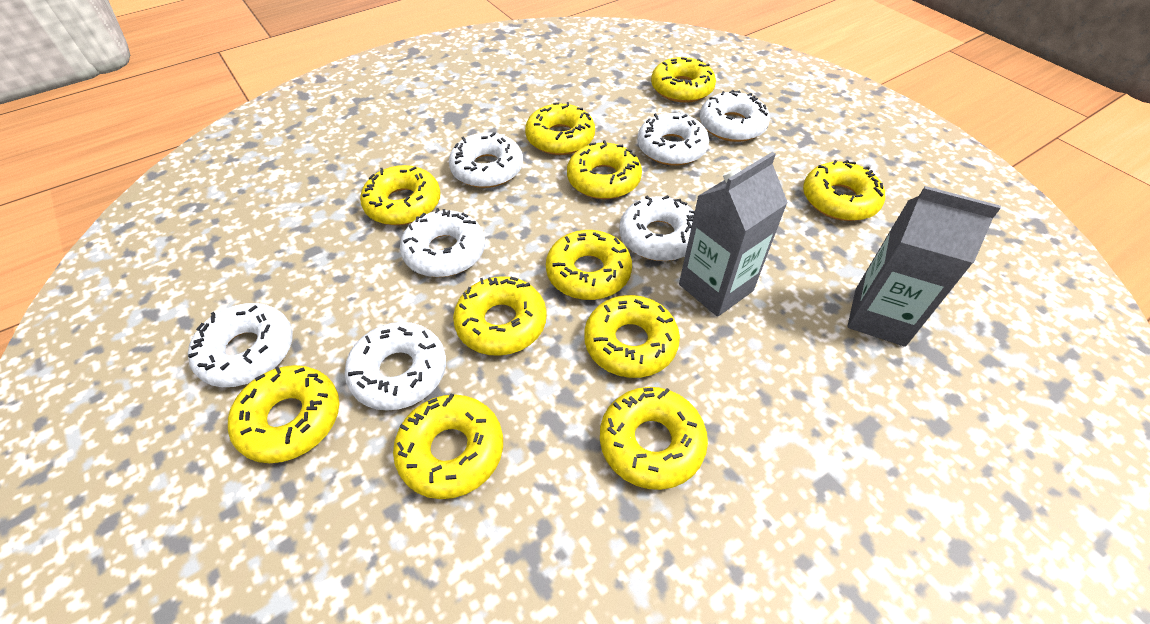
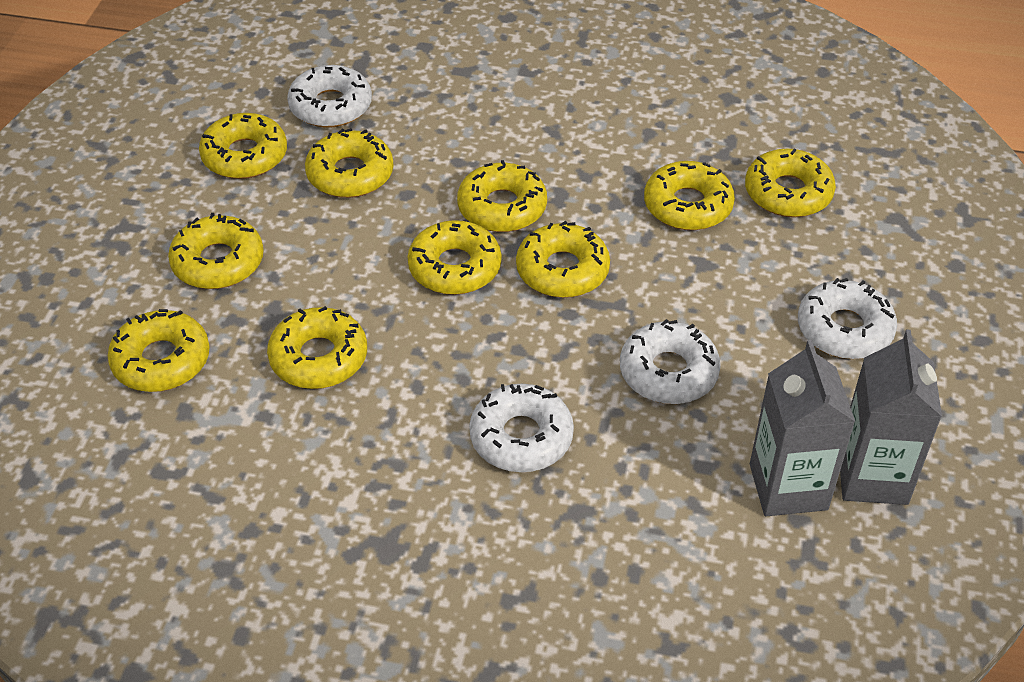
white donut: 7 -> 4
yellow donut: 11 -> 10

